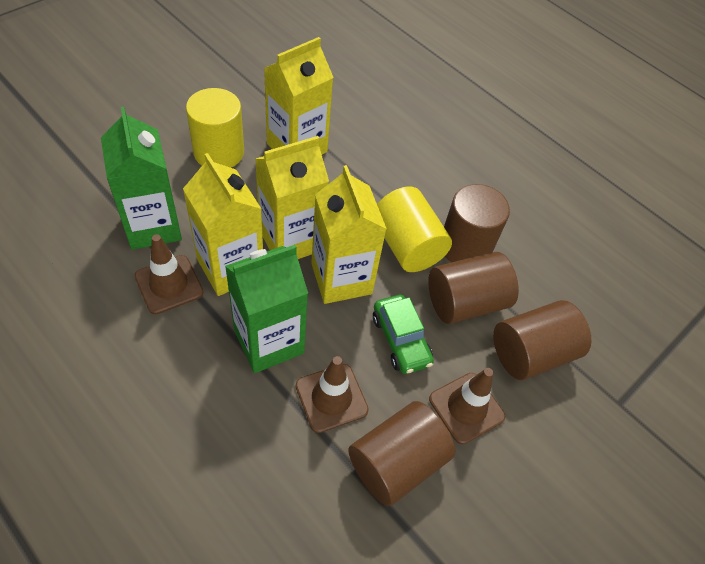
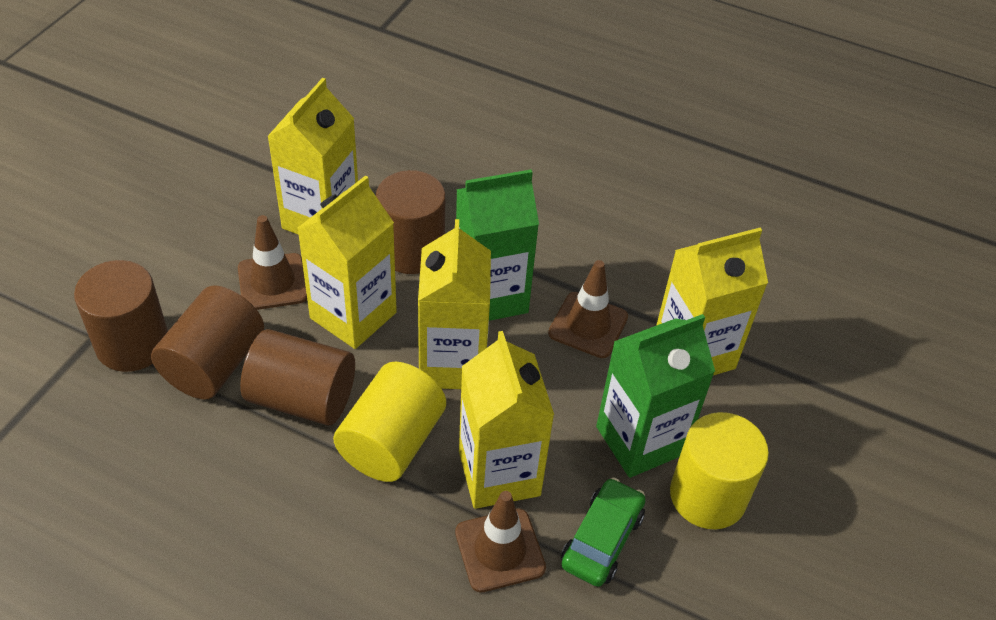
yellow carton: 4 -> 5

